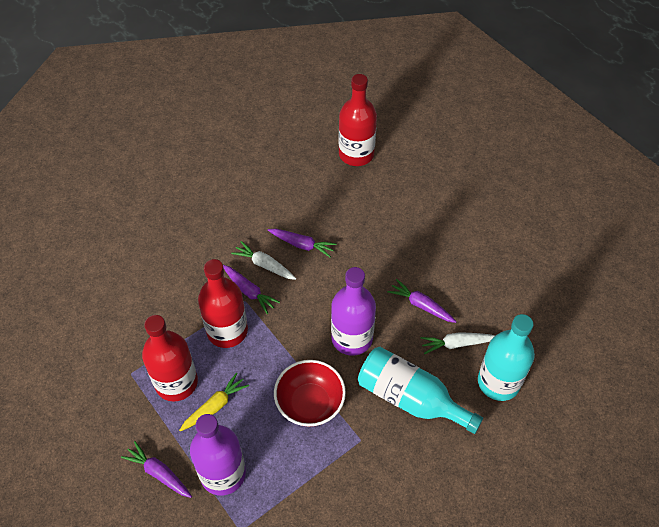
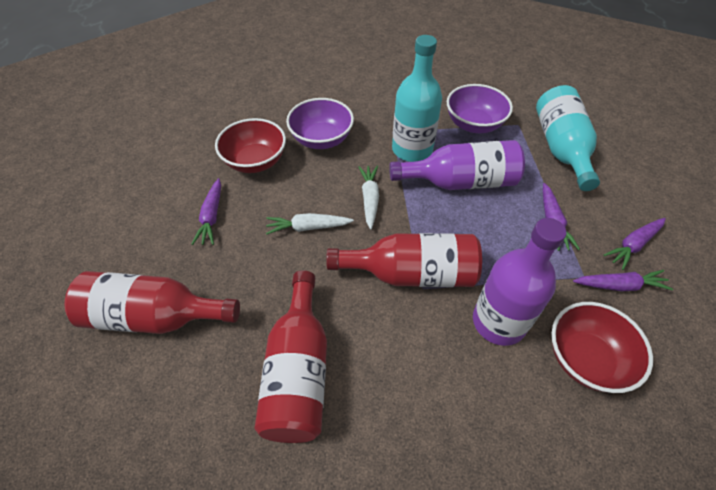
purple bowl: 0 -> 2
red bowl: 1 -> 2
yellow carrot: 1 -> 0

